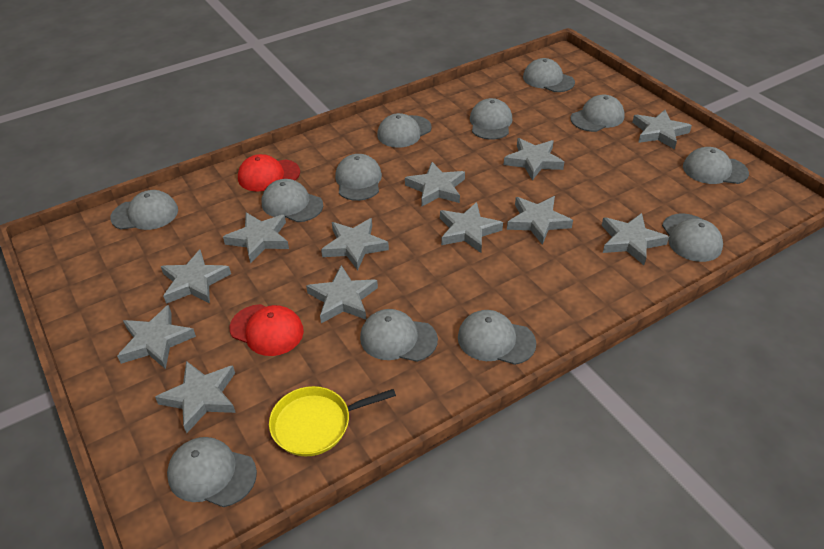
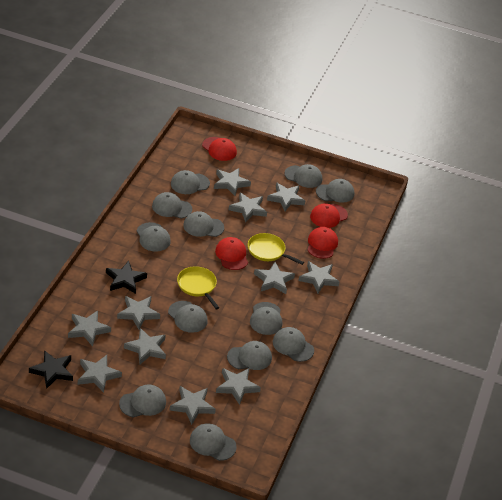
black star: 0 -> 2
grey star: 12 -> 11
red cap: 2 -> 4
yellow pan: 1 -> 2

